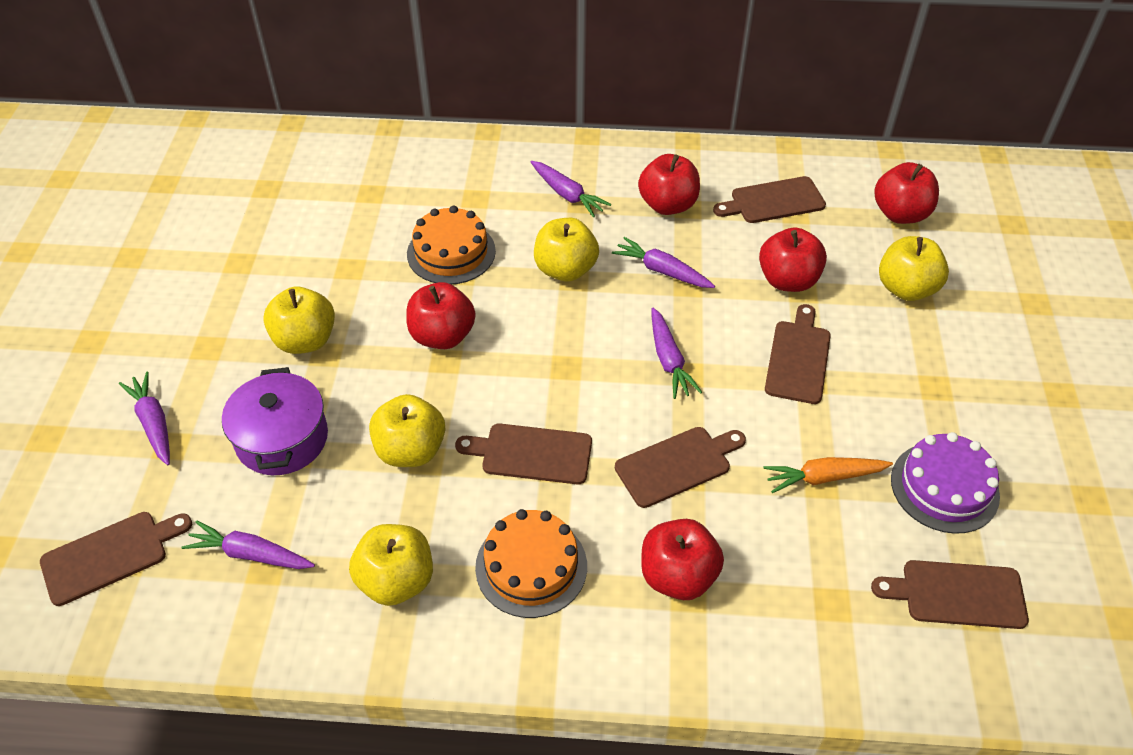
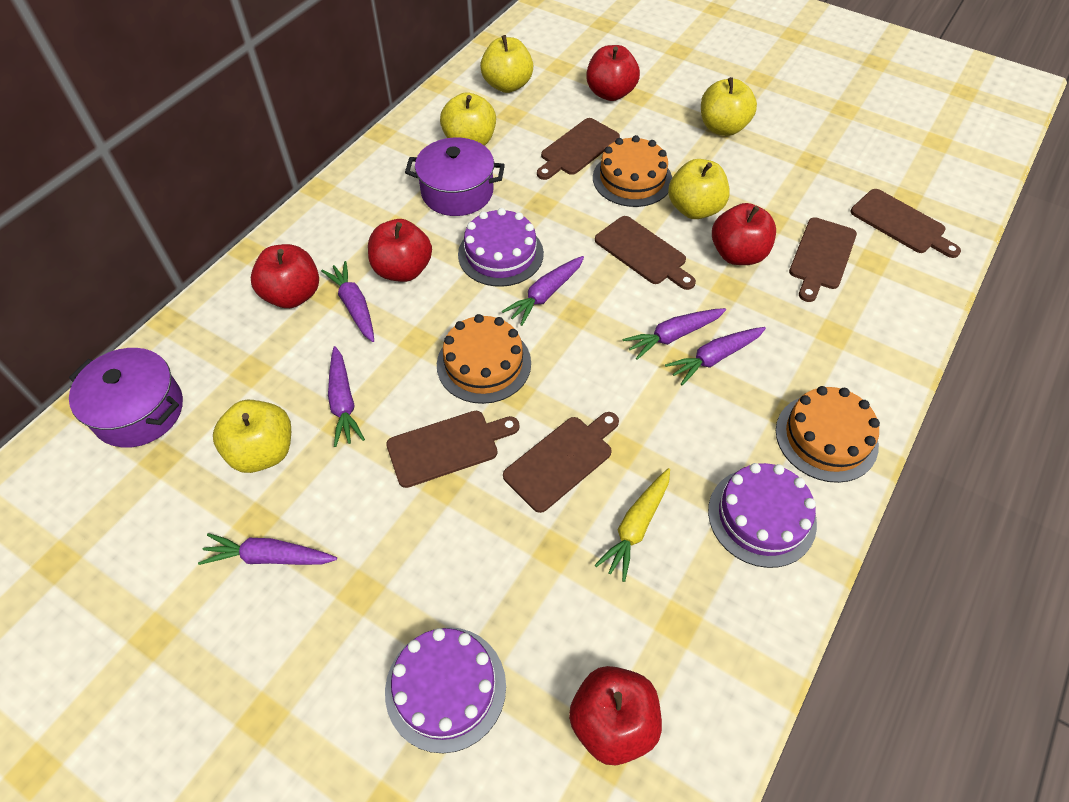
orange cake: 2 -> 3
orange carrot: 1 -> 0
purple cake: 1 -> 3
purple carrot: 5 -> 6
purple pot: 1 -> 2
yellow carrot: 0 -> 1

